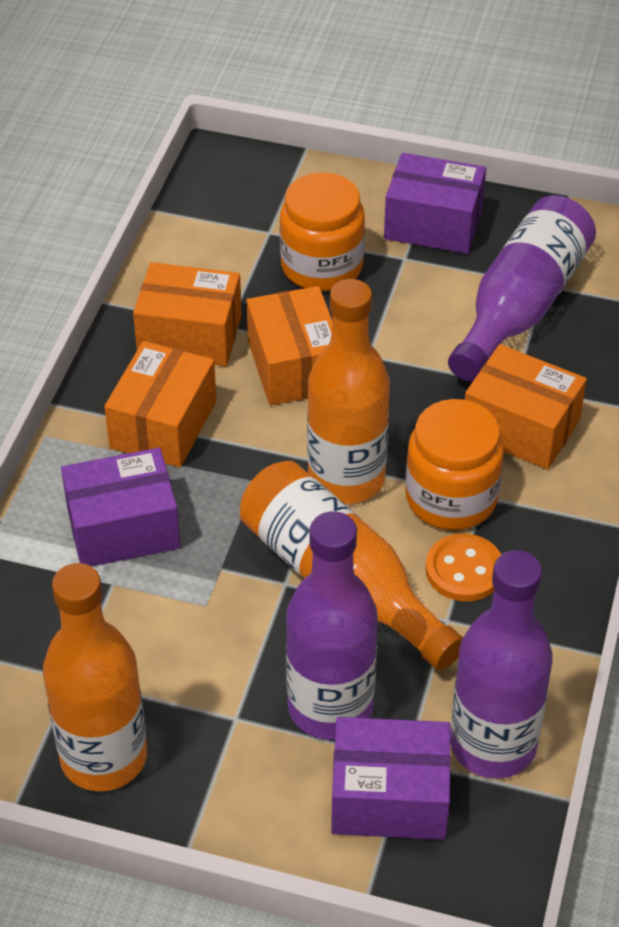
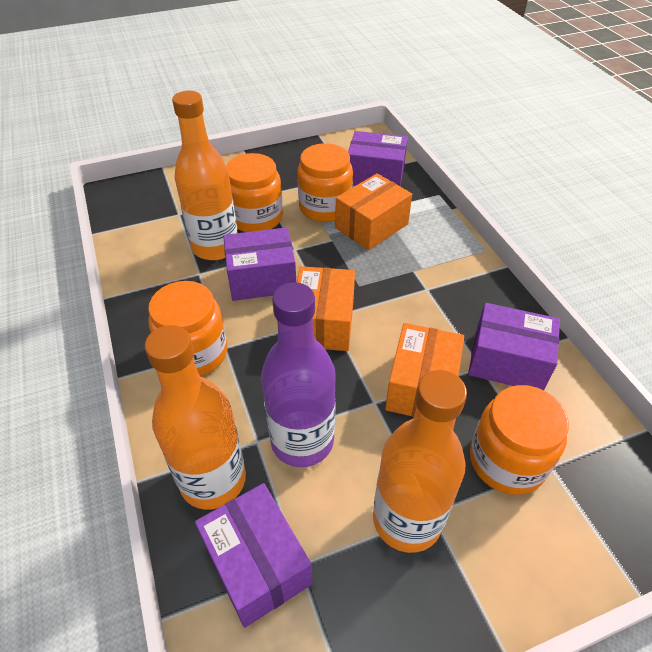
orange box: 4 -> 3
orange button: 1 -> 0
orange jar: 2 -> 4
purple bottle: 3 -> 1
purple box: 3 -> 4

